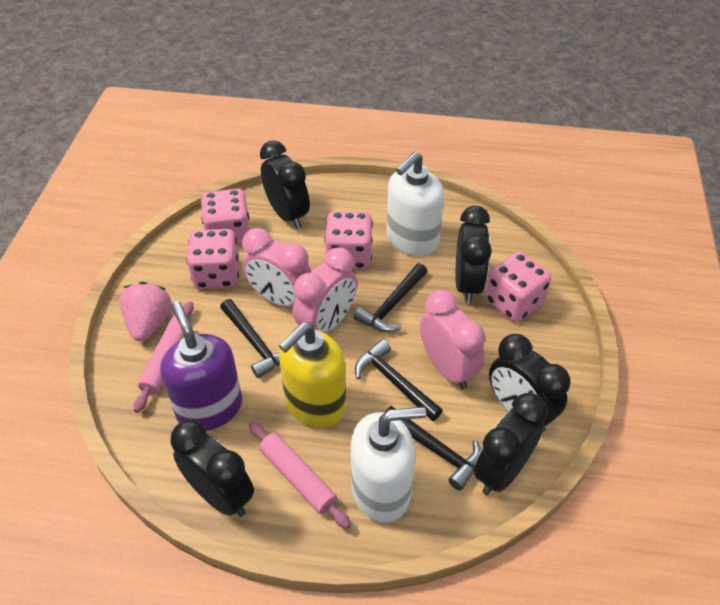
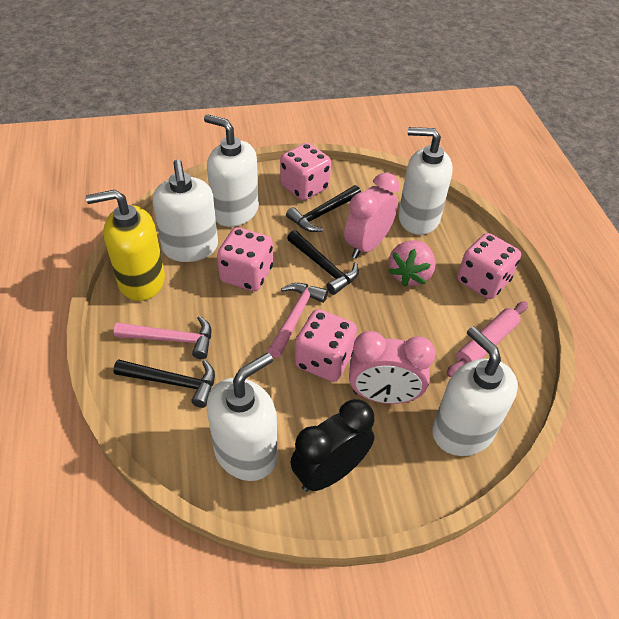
black clock: 5 -> 1
black hammer: 4 -> 3
pink clock: 3 -> 2
pink hammer: 0 -> 2
pink rolling pin: 2 -> 1
purple soap dispenser: 1 -> 0
white soap dispenser: 2 -> 5

